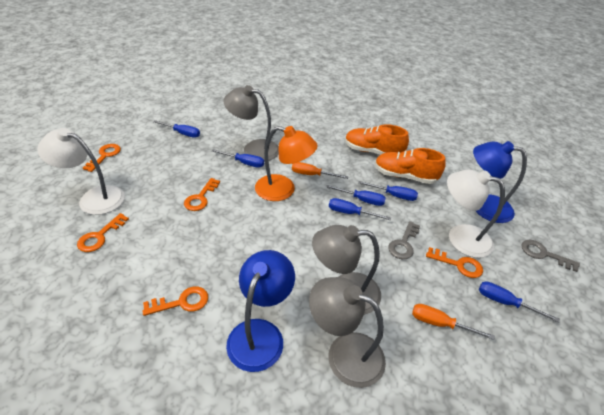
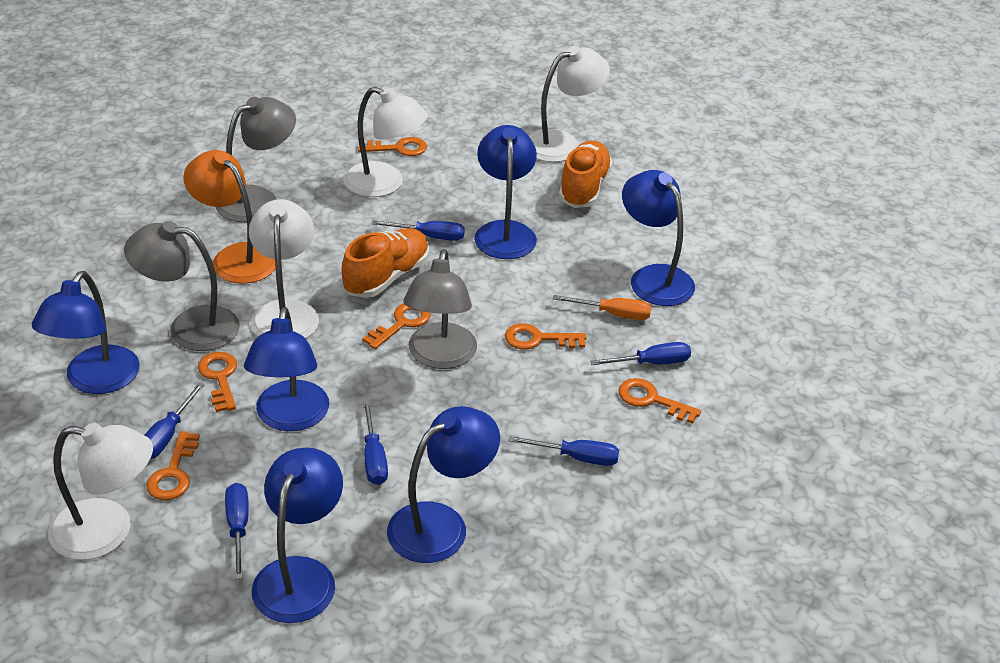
blue lamp: 2 -> 6
grey key: 2 -> 0
orange key: 5 -> 6
orange screwdriver: 2 -> 1
white lamp: 2 -> 4

